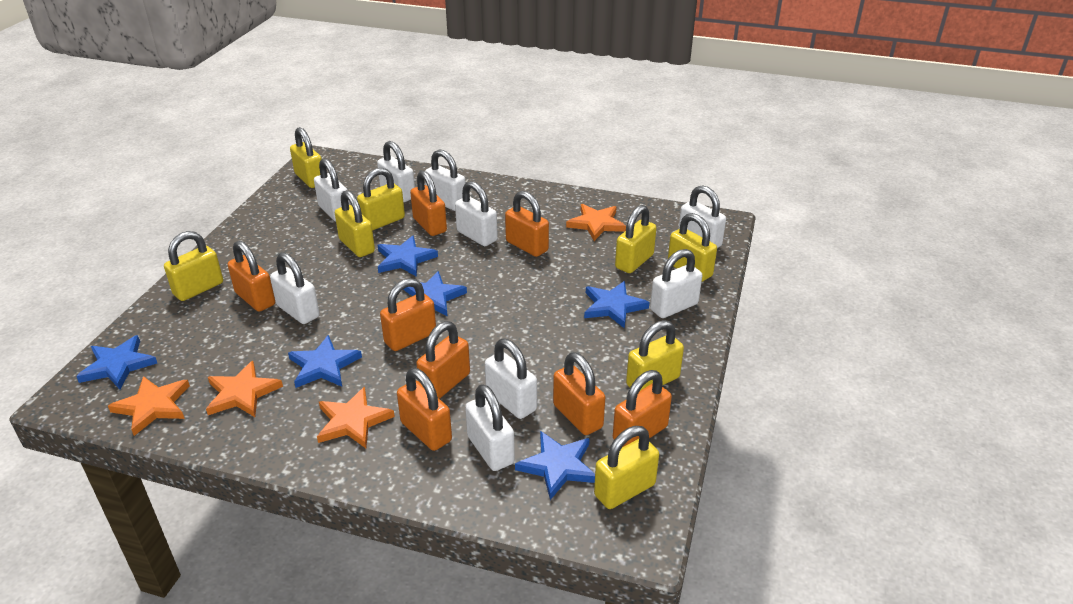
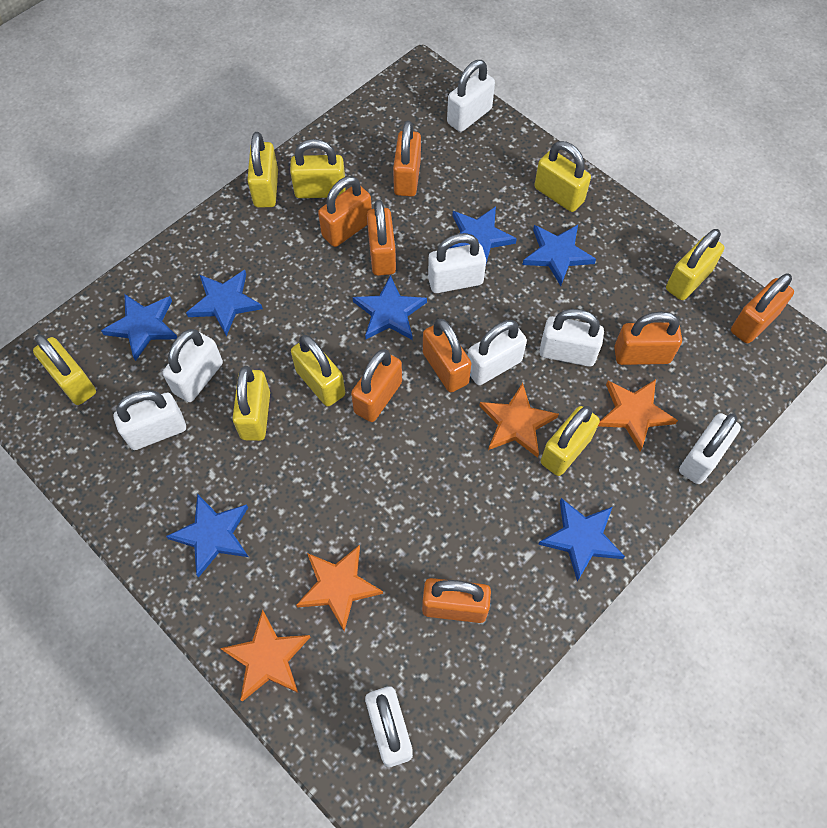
blue star: 6 -> 7
white padlock: 9 -> 8

